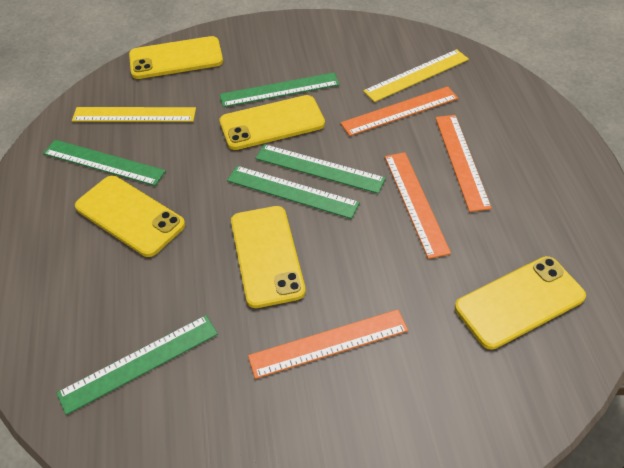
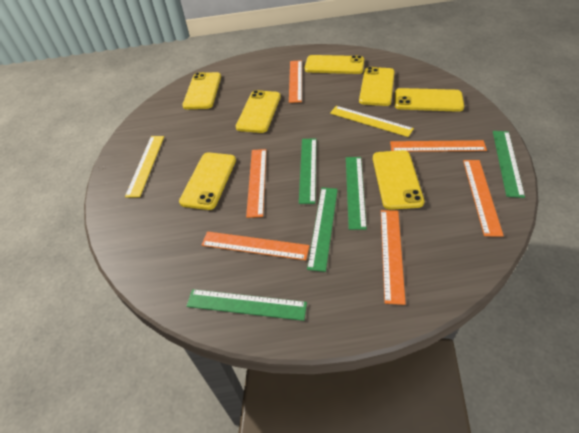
orange ruler: 4 -> 6
yellow phone: 5 -> 7

